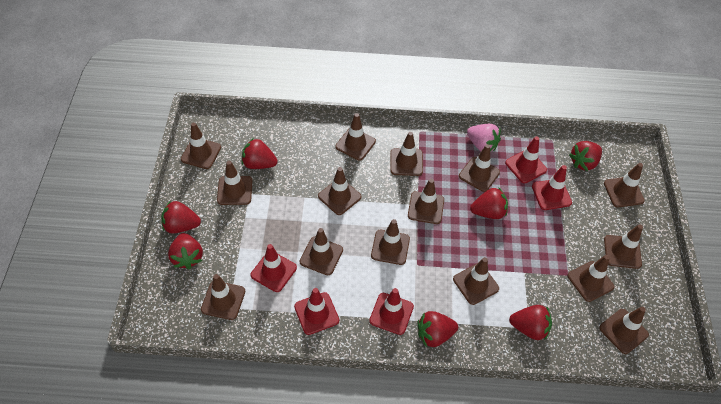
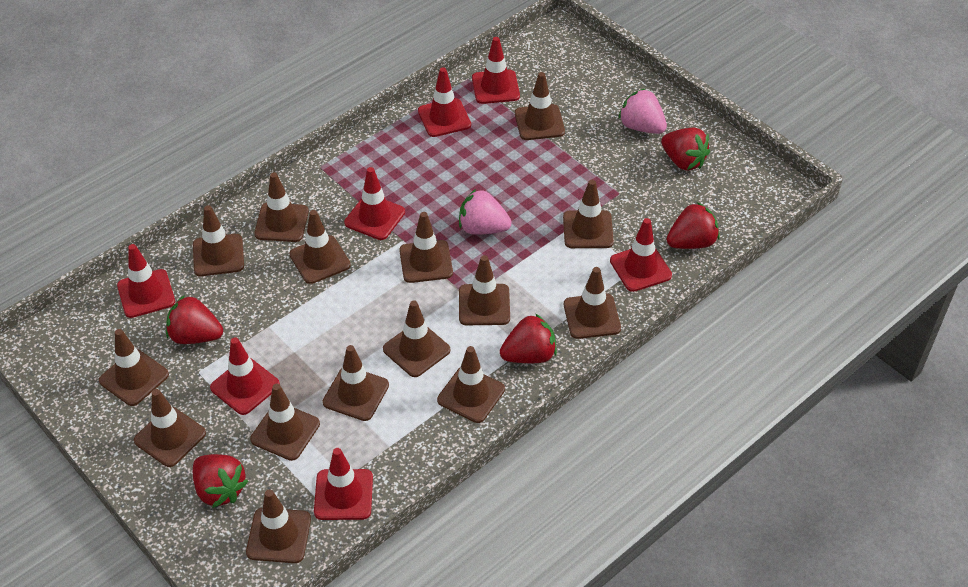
pink strawberry: 1 -> 2
red strawberry: 7 -> 5
red traffic cone: 5 -> 7

